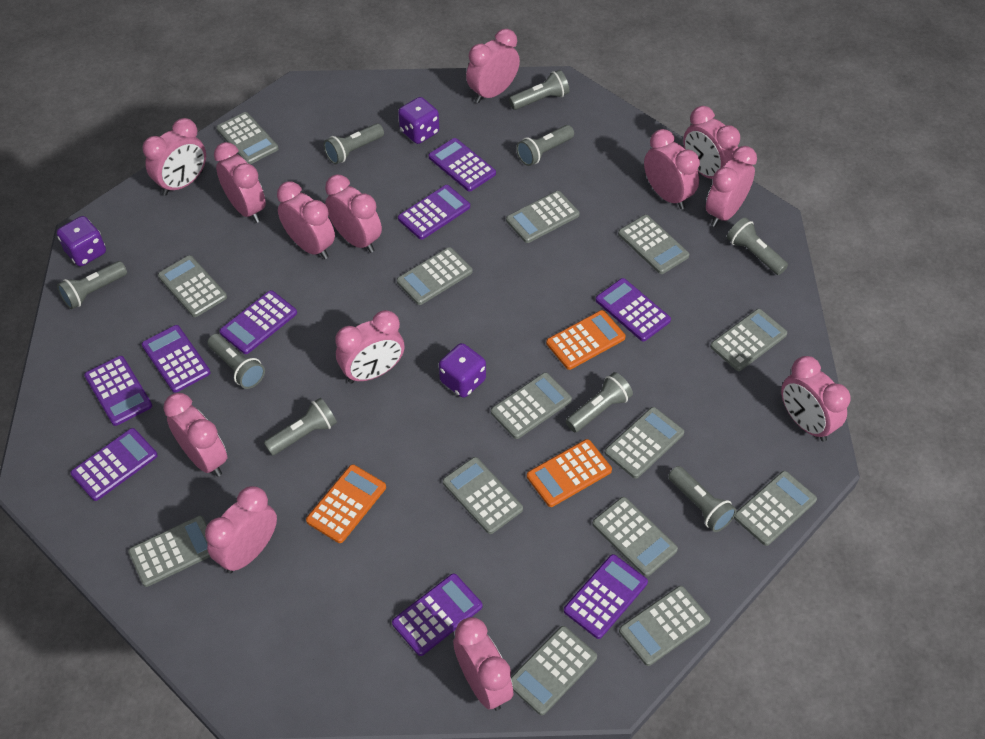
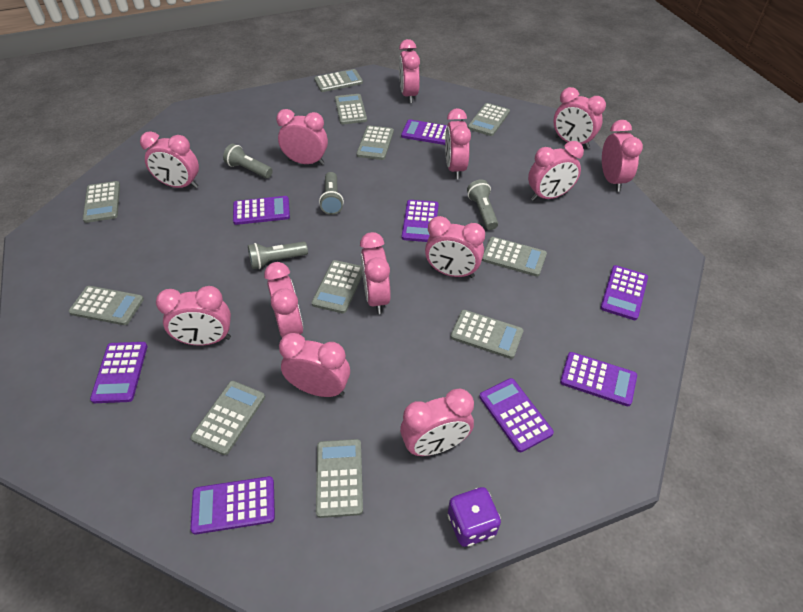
grey calculator: 14 -> 11
grey flashlight: 9 -> 4
orange calculator: 3 -> 0
purple calculator: 9 -> 8
purple dice: 3 -> 1

